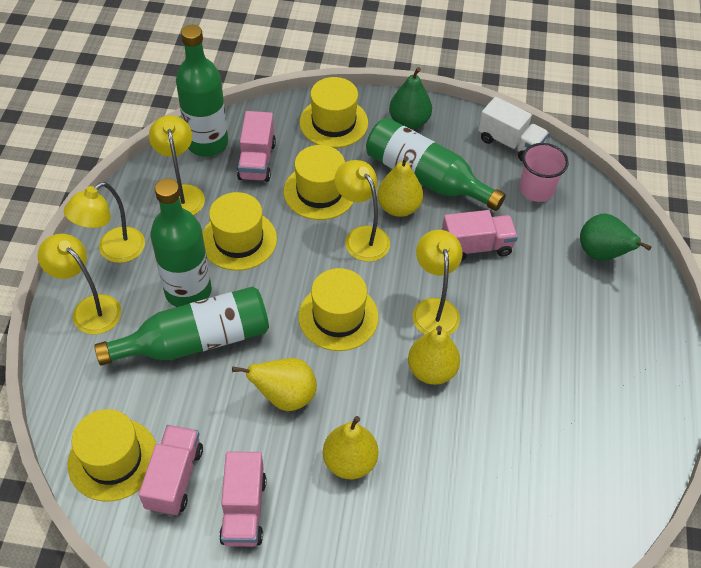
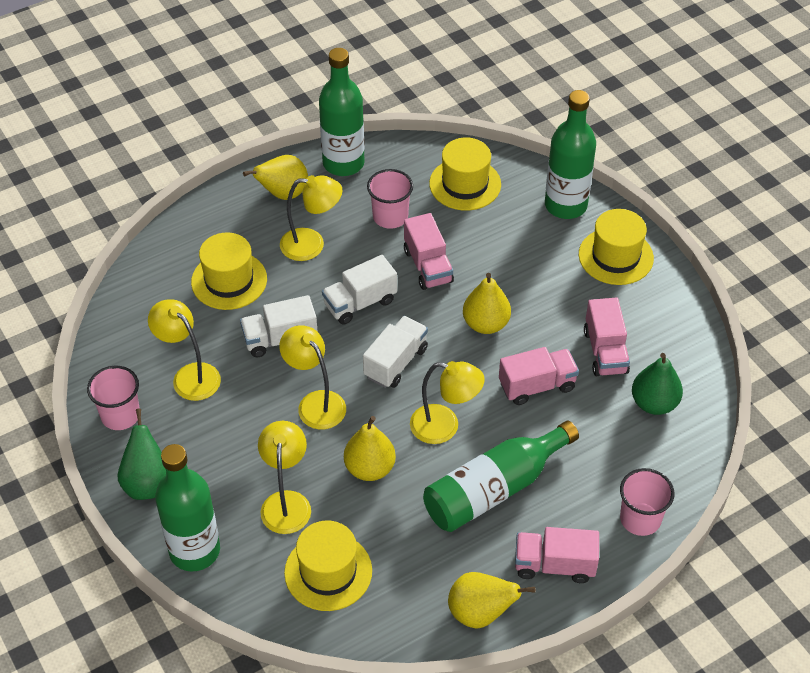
pink cup: 1 -> 3
white truck: 1 -> 3
yellow hat: 5 -> 4

